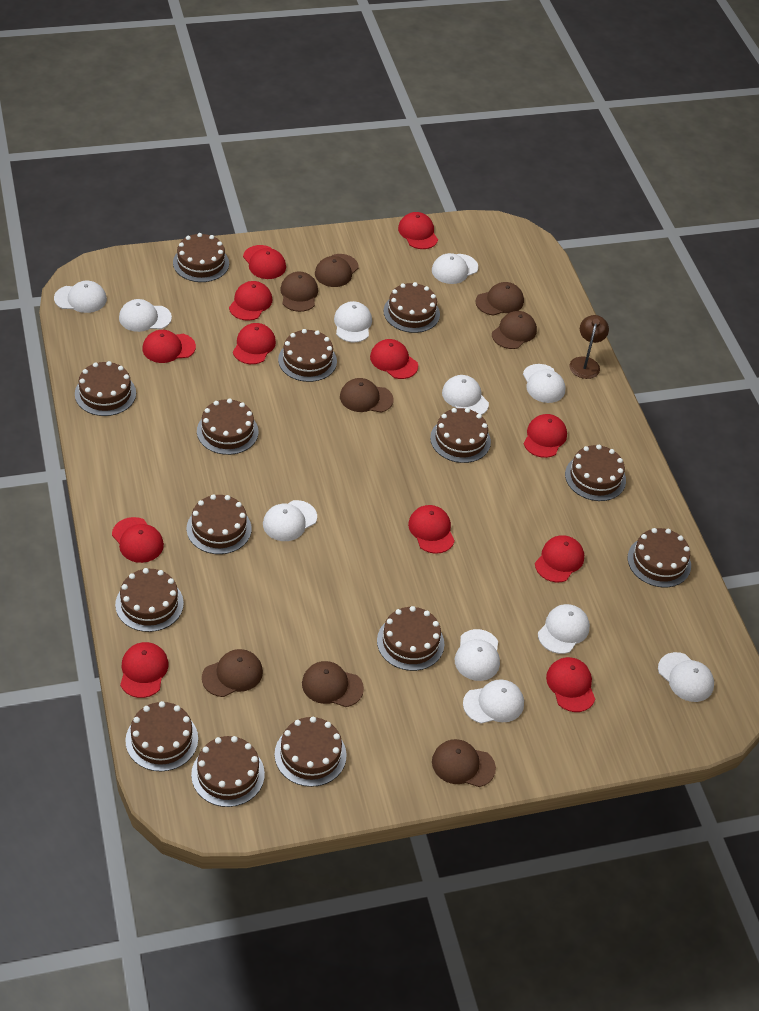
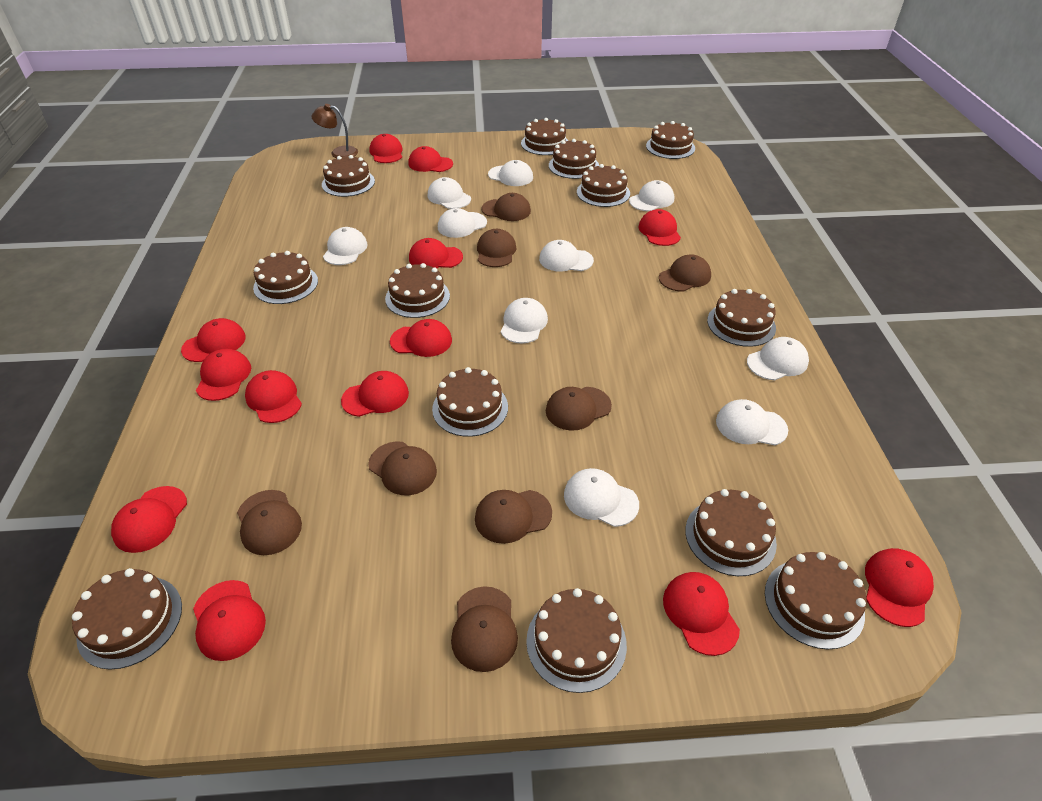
brown cake: 14 -> 13
red cap: 12 -> 13
white cap: 11 -> 10

